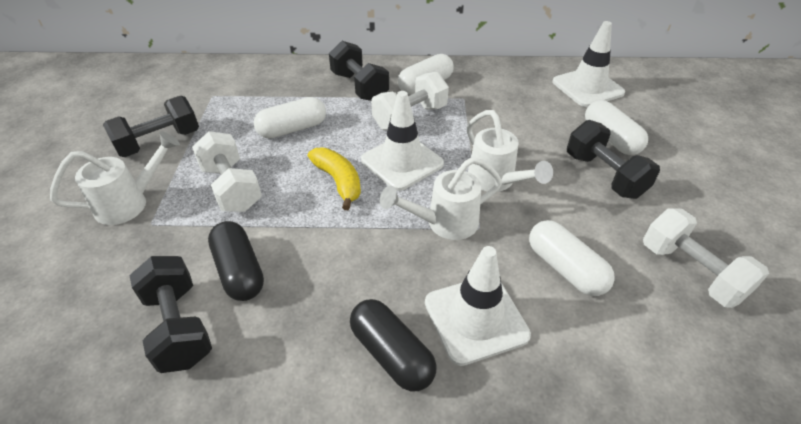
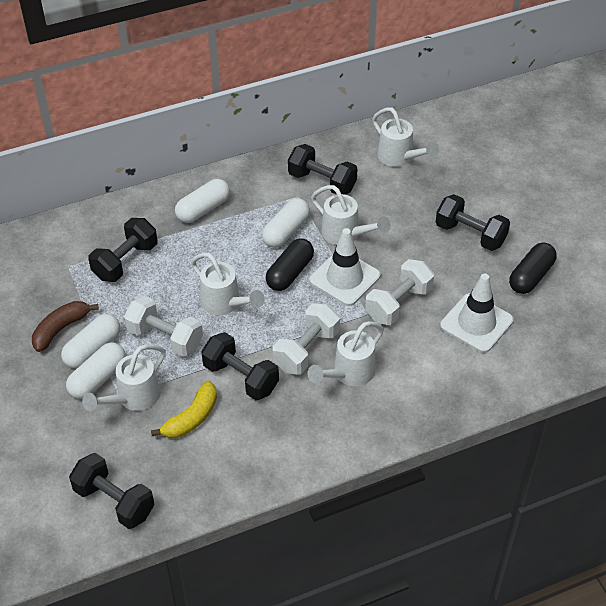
black dumbbell: 4 -> 5
brown banana: 0 -> 1
white traffic cone: 3 -> 2
white watering can: 3 -> 5

